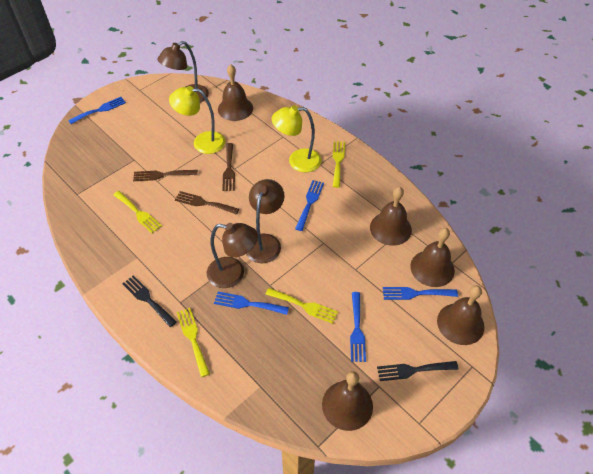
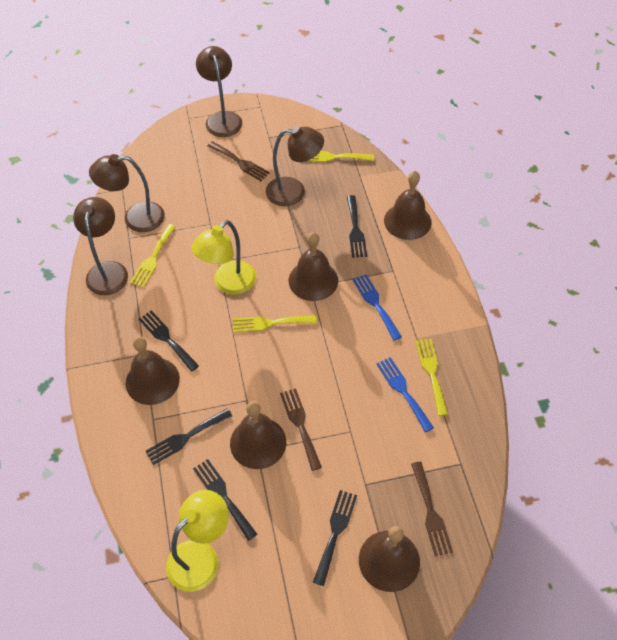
black fork: 2 -> 5
blue fork: 5 -> 2
brown lamp: 3 -> 4

